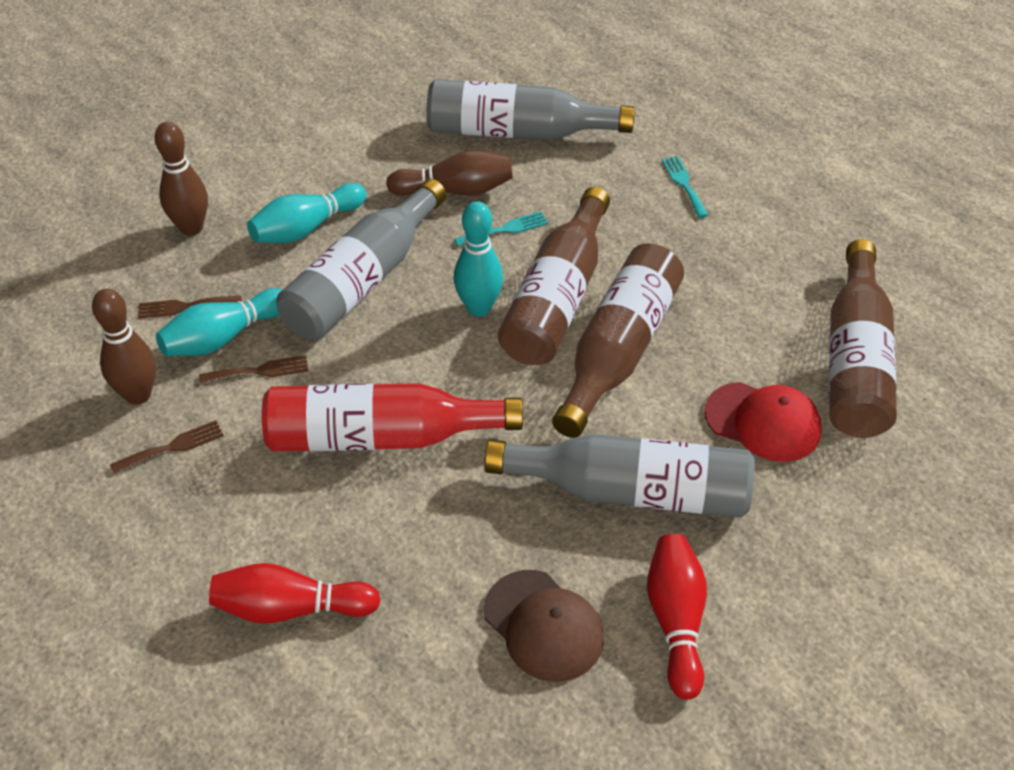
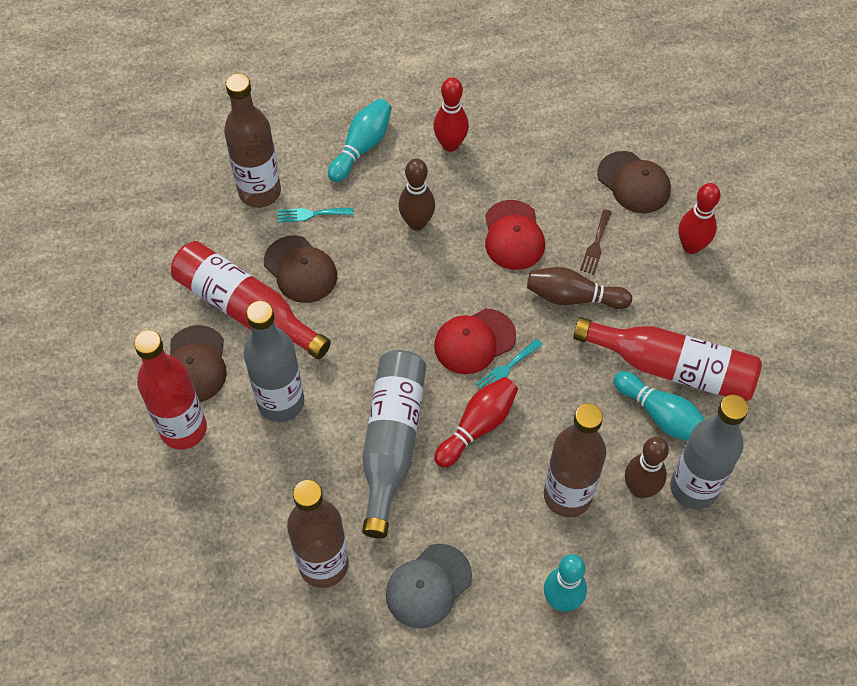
brown cap: 1 -> 3
brown fork: 3 -> 1
grey cap: 0 -> 1
red bottle: 1 -> 3
red bowling pin: 2 -> 3
red cap: 1 -> 2

